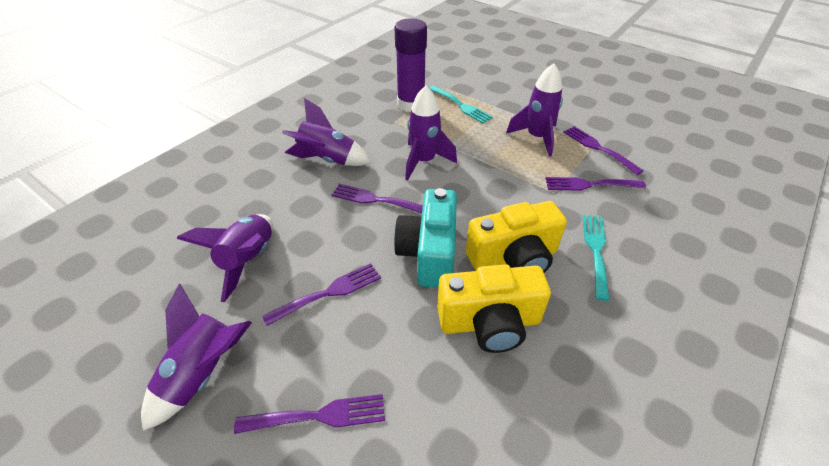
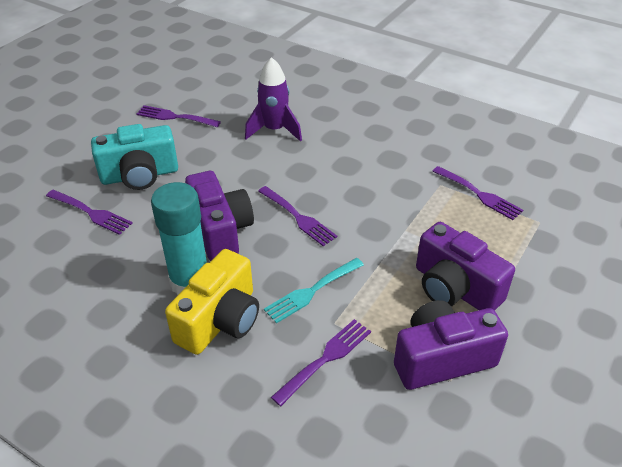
purple camera: 0 -> 3
purple glue stick: 1 -> 0
purple rocket: 5 -> 1
turquoise fork: 2 -> 1
turquoise glue stick: 0 -> 1
yellow camera: 2 -> 1

